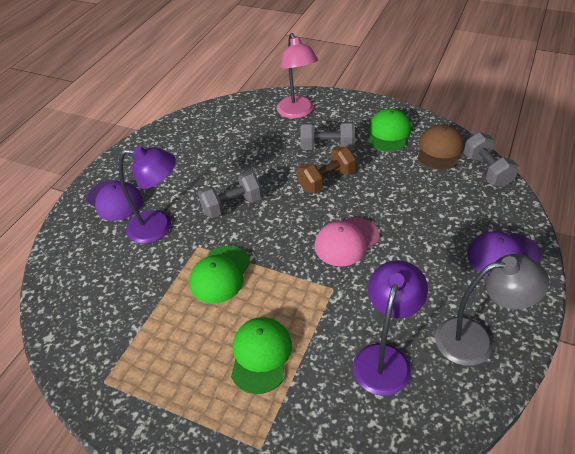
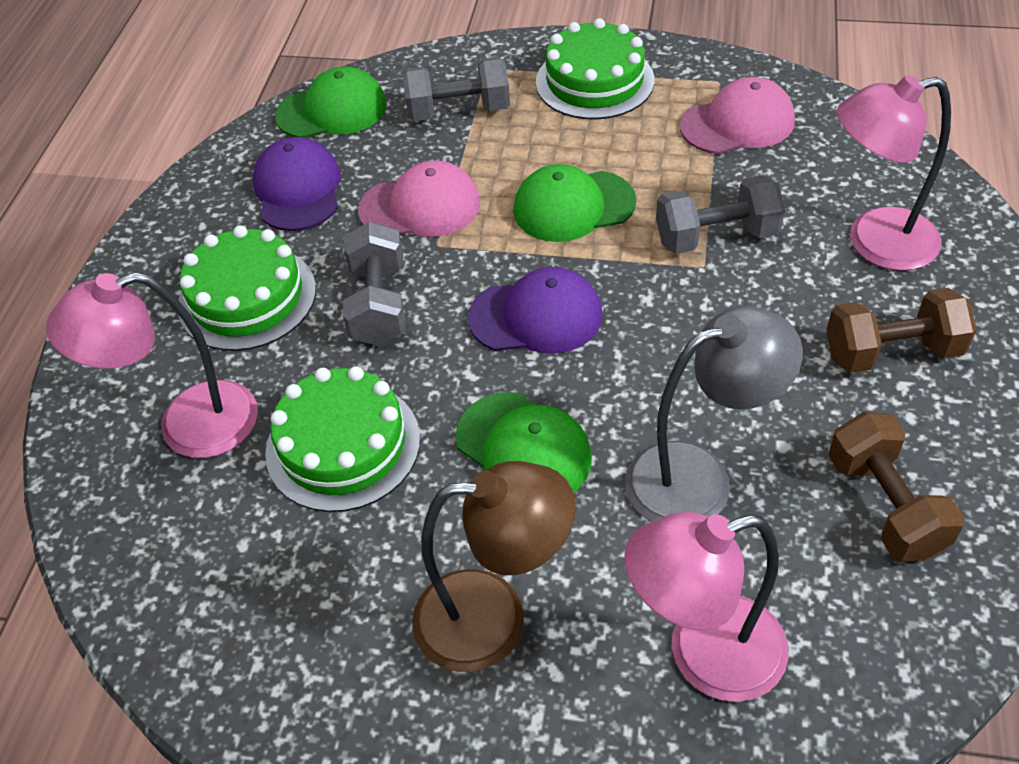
brown cap: 1 -> 0
brown dumbbell: 1 -> 2
brown lamp: 0 -> 1
green cake: 0 -> 3
pink cap: 1 -> 2
pink lamp: 1 -> 3
purple lamp: 2 -> 0

